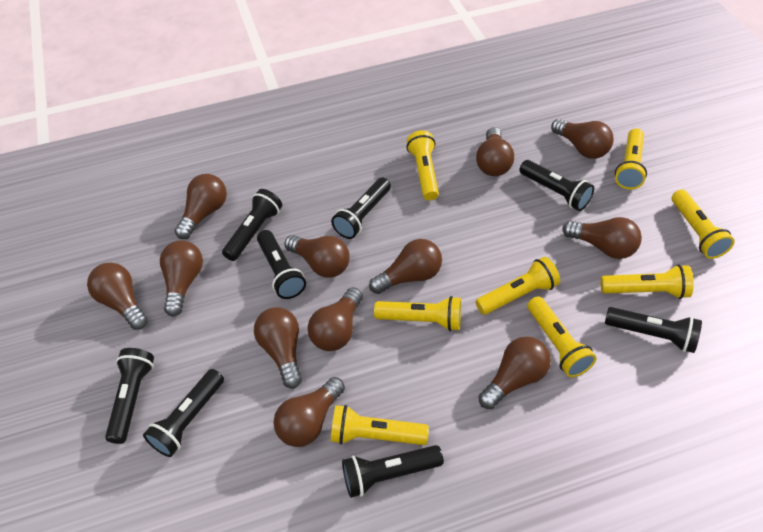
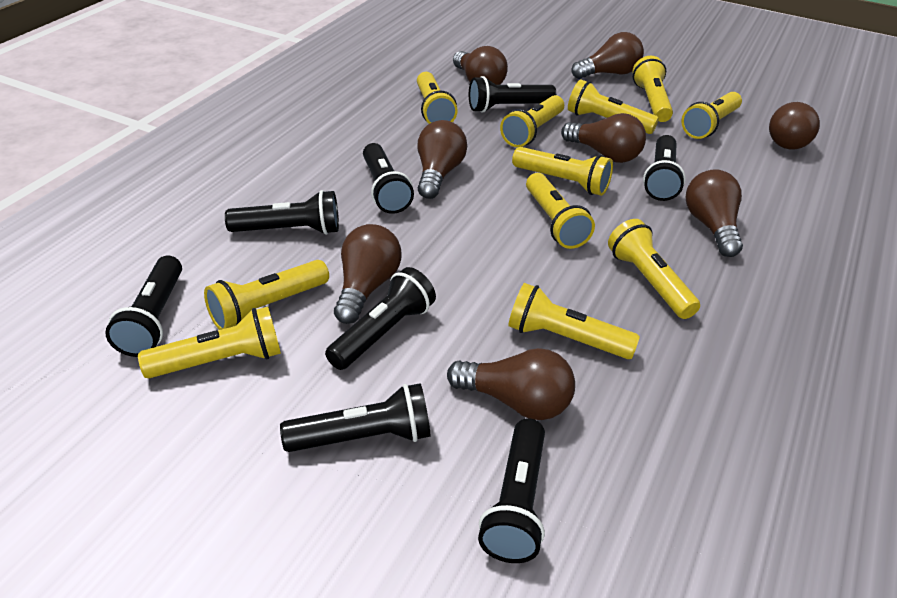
brown light bulb: 12 -> 8
yellow flashlight: 8 -> 11

